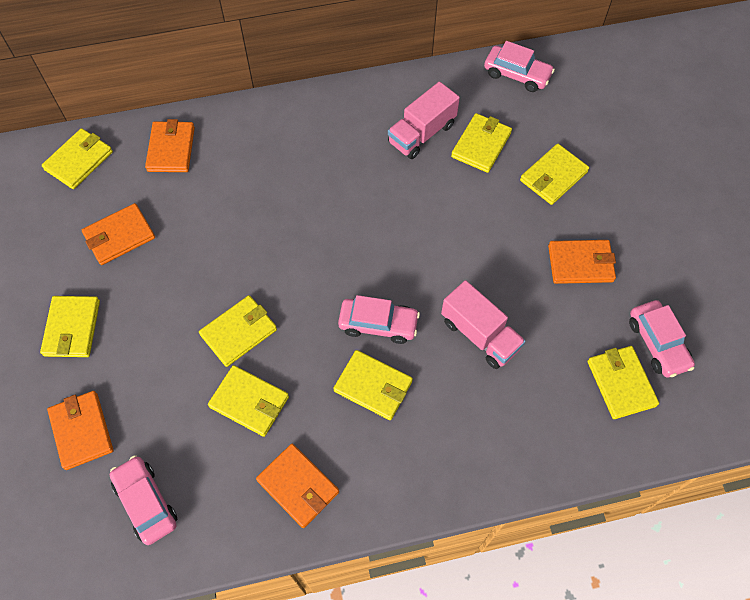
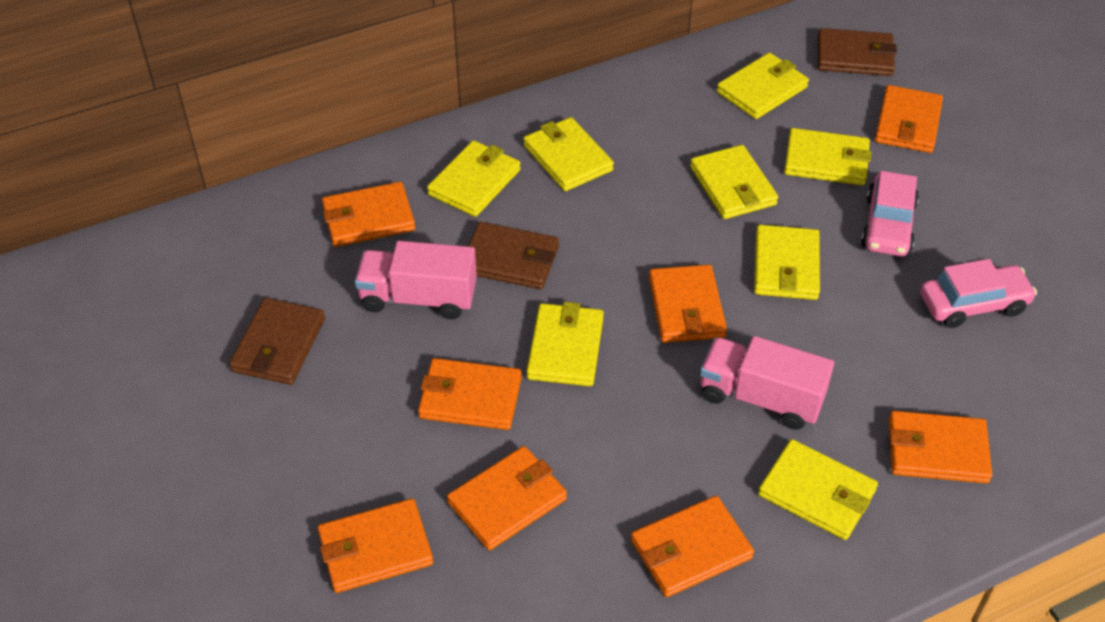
brown wallet: 0 -> 3
orange wallet: 5 -> 8
pink car: 4 -> 2

